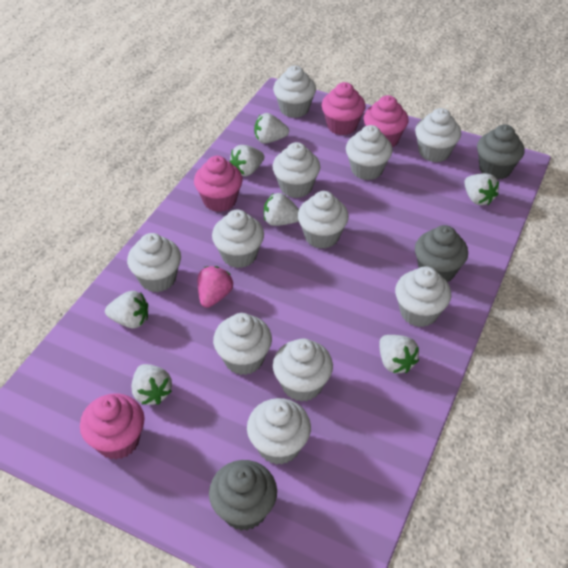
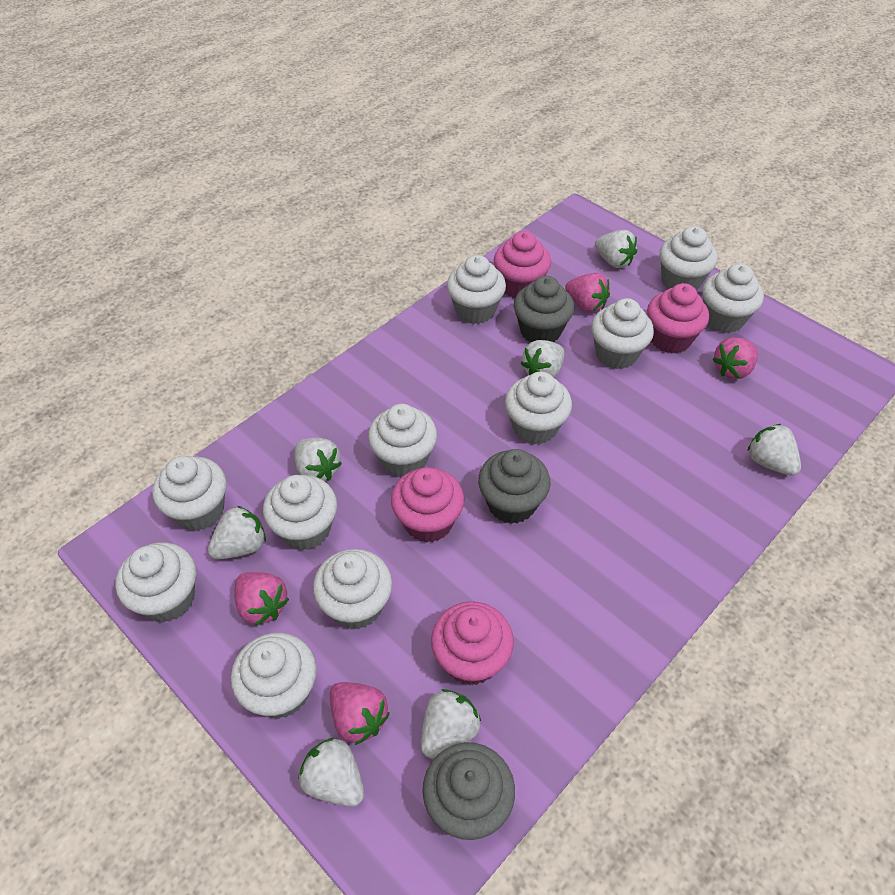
pink strawberry: 1 -> 4

